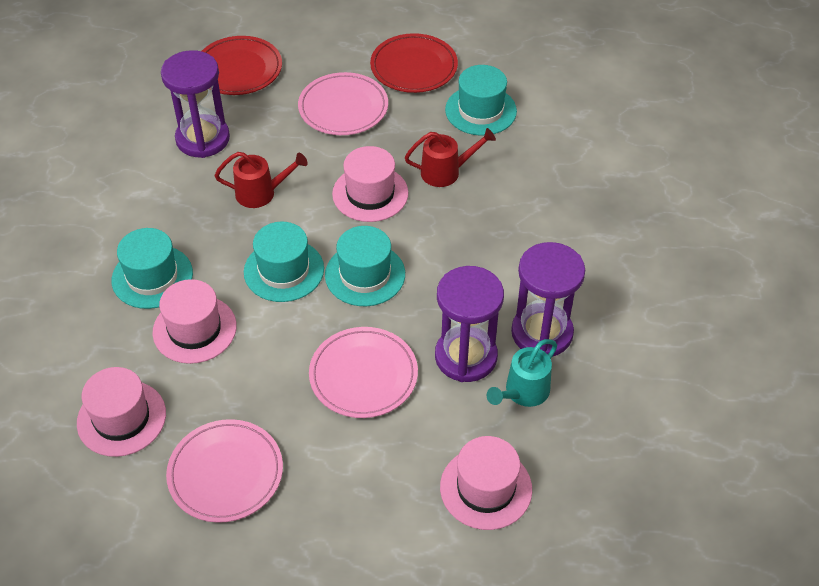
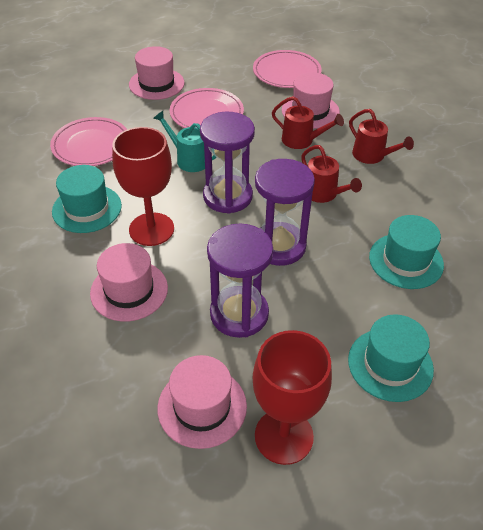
red goblet: 0 -> 2
red plate: 2 -> 0
red watering can: 2 -> 3
turquoise hat: 4 -> 3

